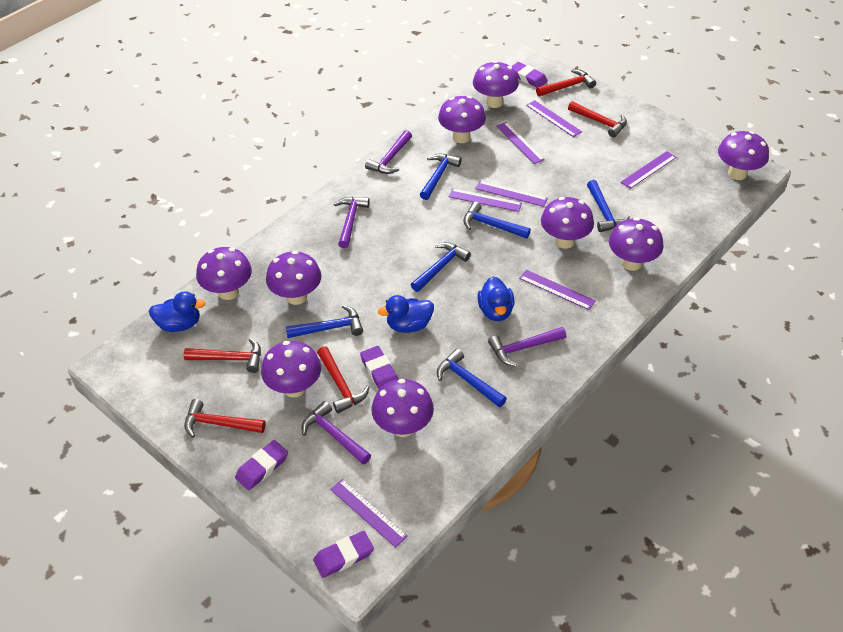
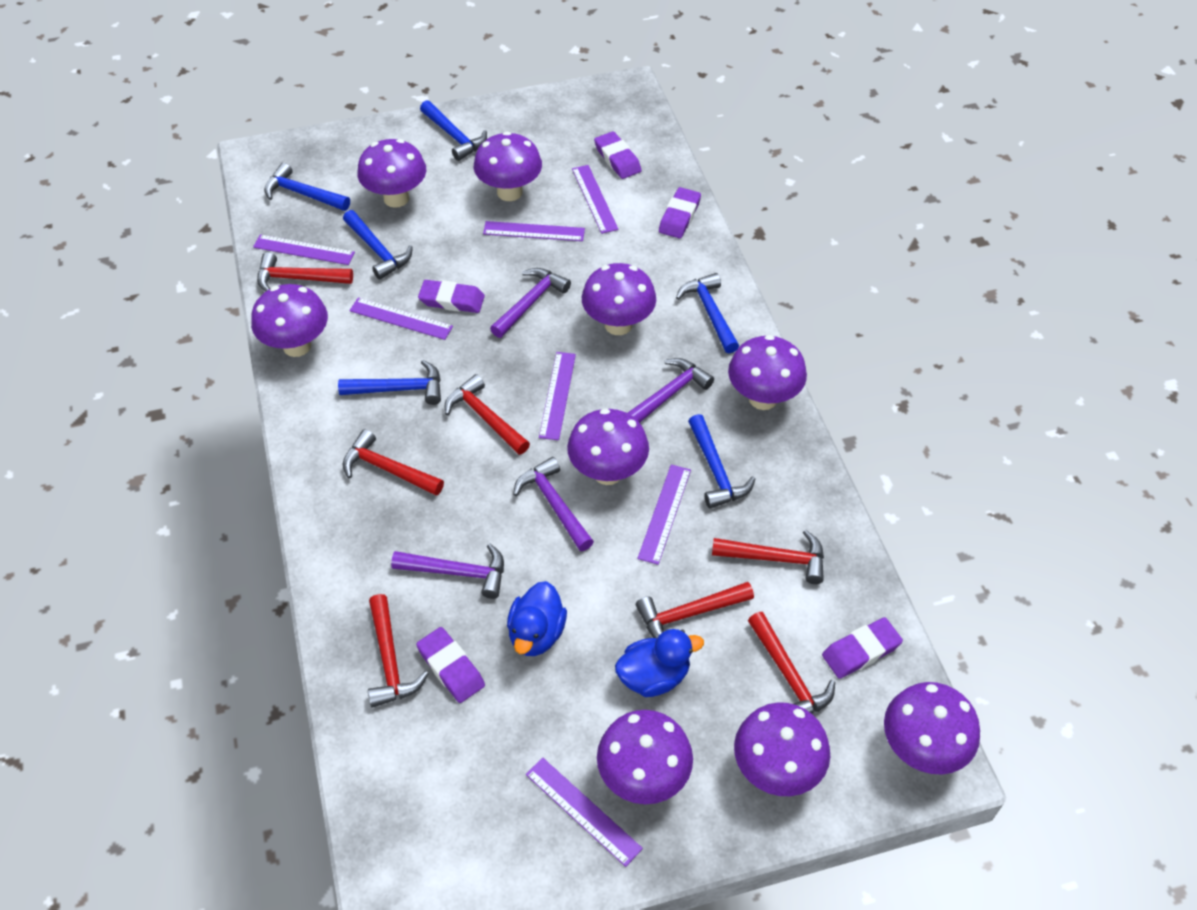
blue duck: 3 -> 2
purple eraser: 4 -> 5
red hammer: 5 -> 7

